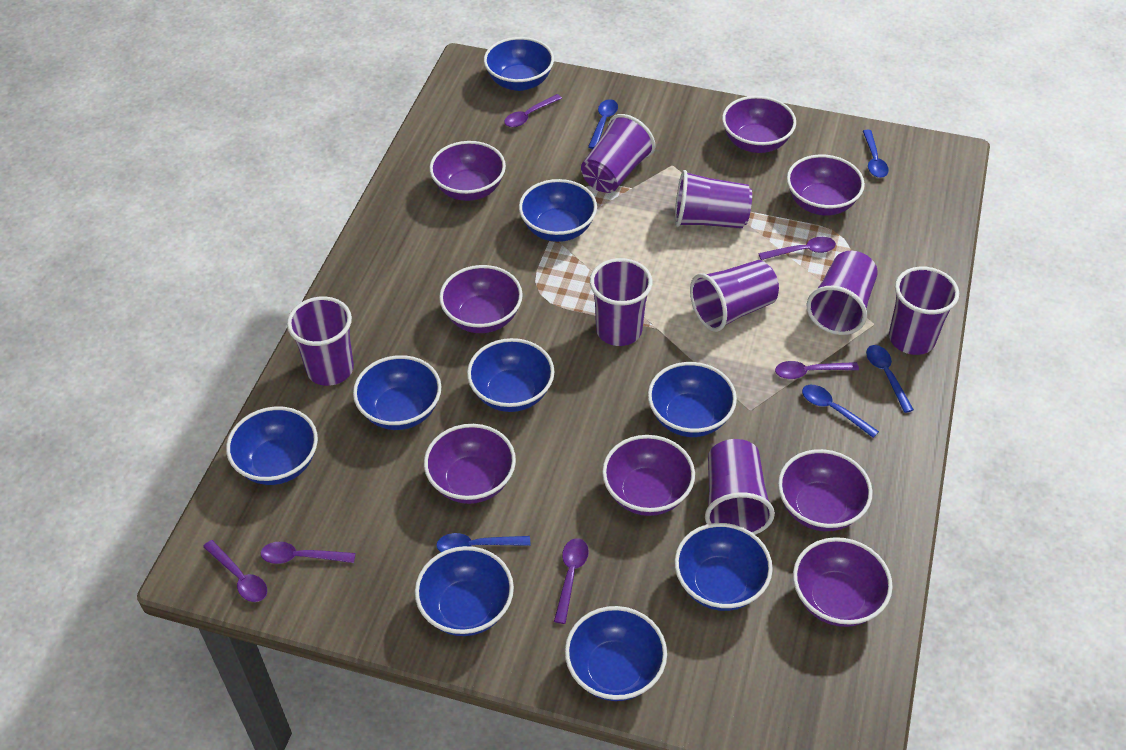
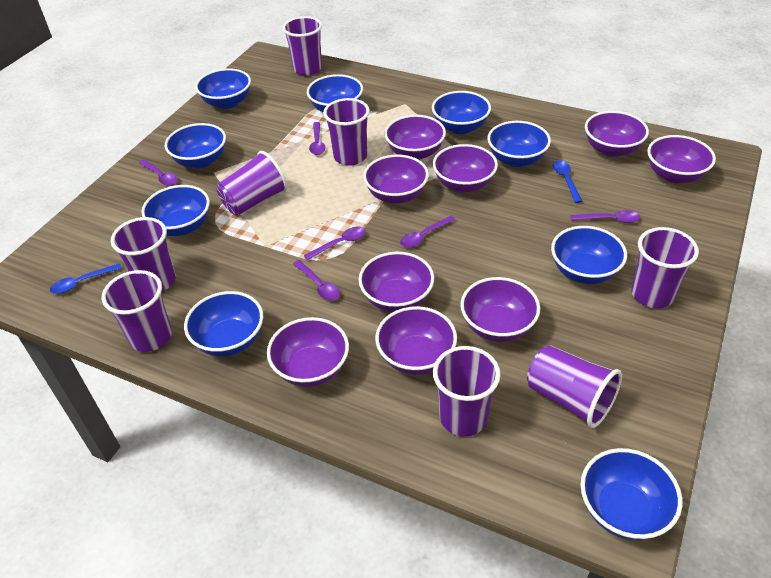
blue spoon: 5 -> 2
purple bowl: 8 -> 9

